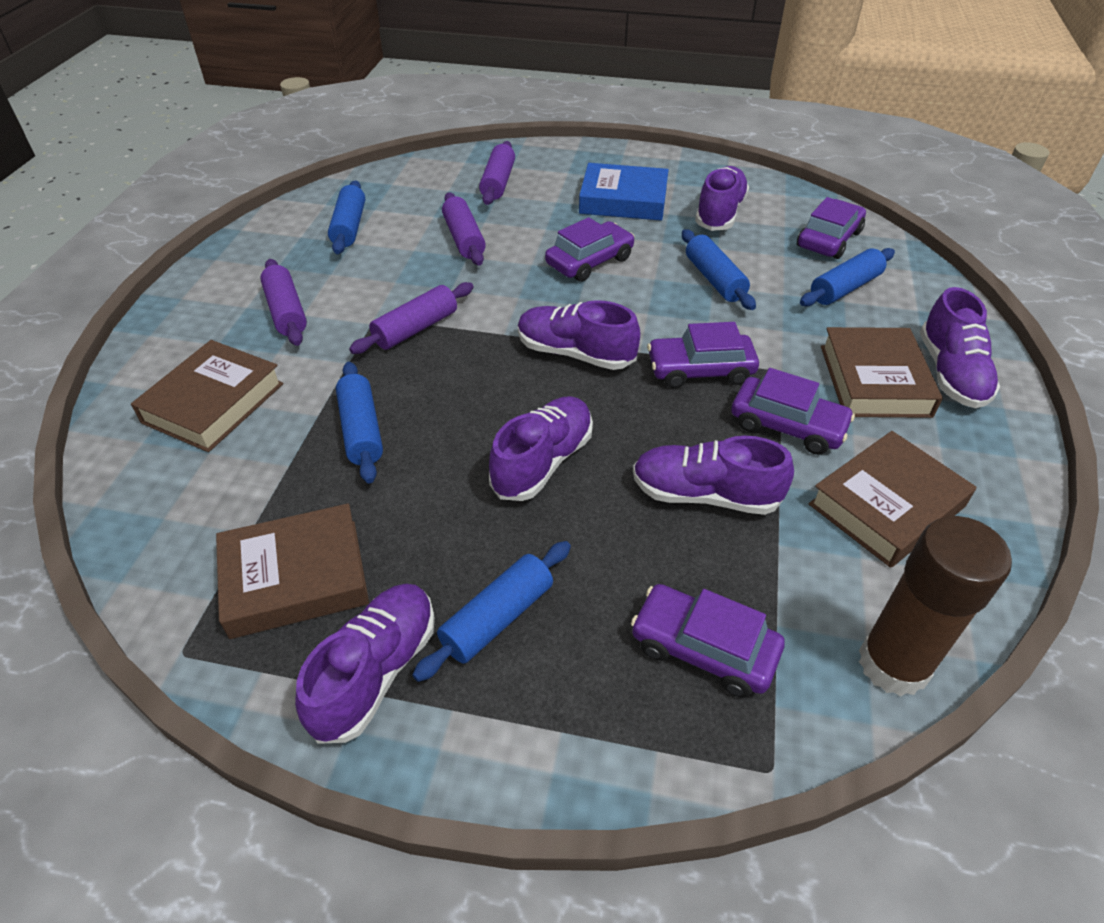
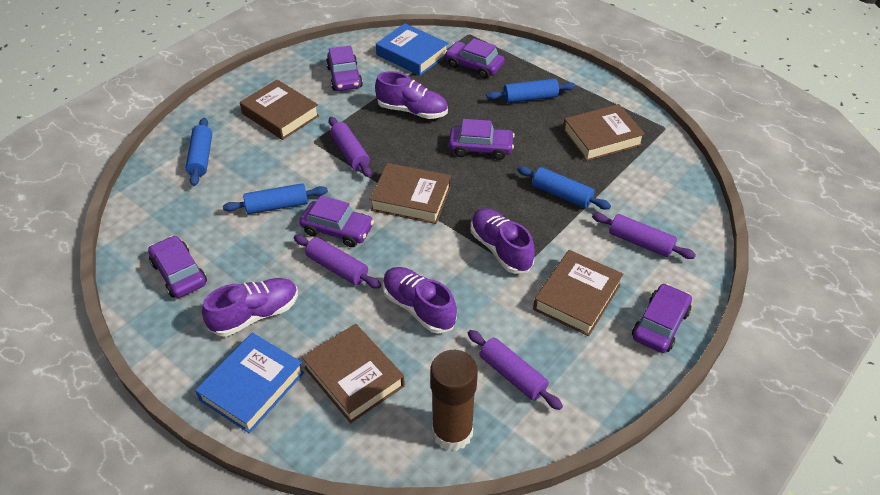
blue book: 1 -> 2
blue rolling pin: 5 -> 4
brown book: 4 -> 5
purple car: 5 -> 6
purple shoe: 6 -> 4

